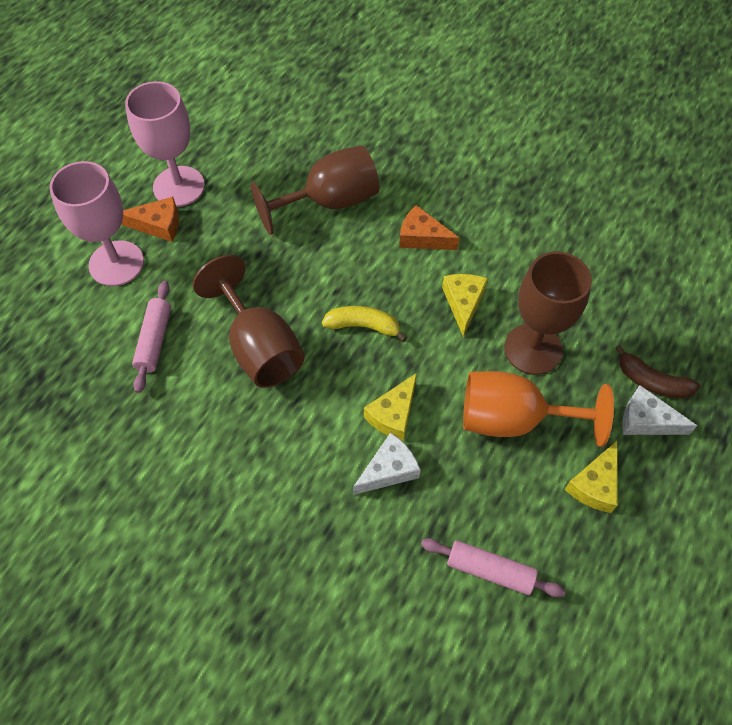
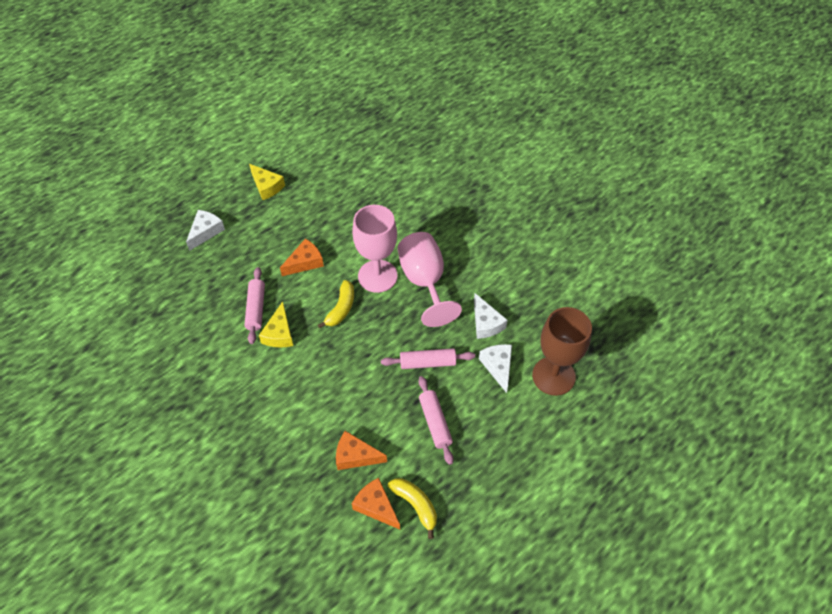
brown banana: 1 -> 0
brown goblet: 3 -> 1
orange cheese: 2 -> 3
orange goblet: 1 -> 0
pink rolling pin: 2 -> 3
white cheese: 2 -> 3
yellow banana: 1 -> 2
yellow cheese: 3 -> 2

